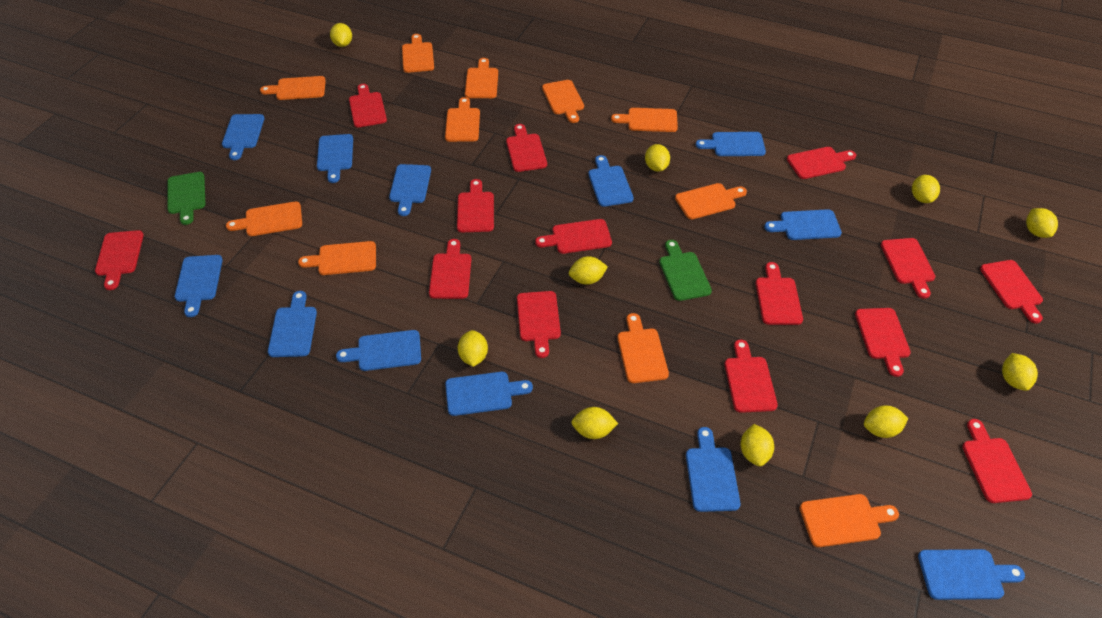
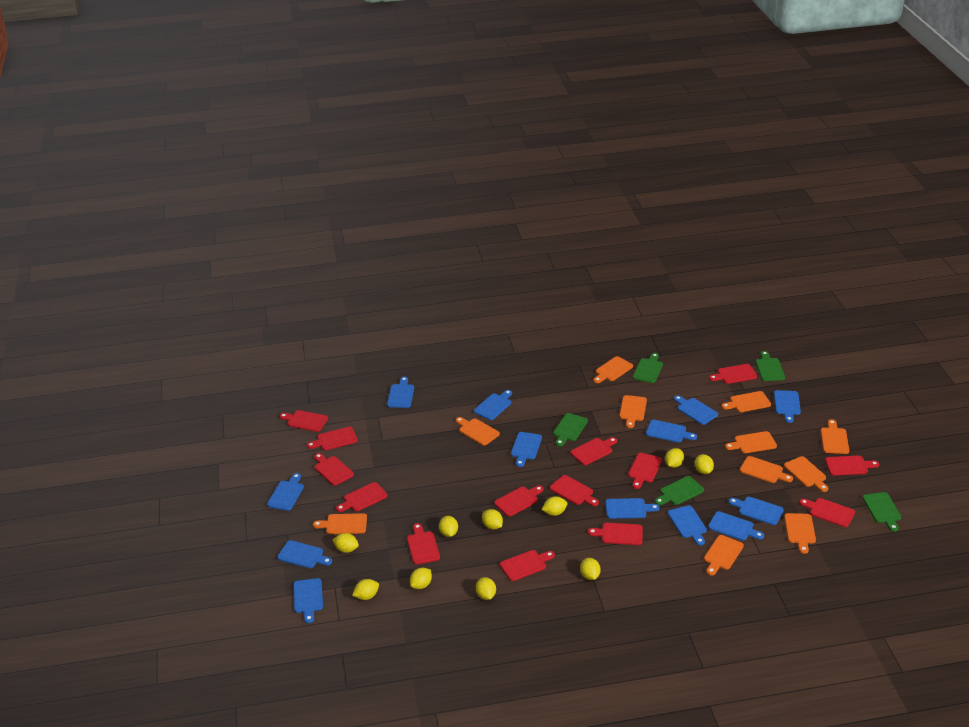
blue cutting board: 12 -> 13
green cutting board: 2 -> 5

